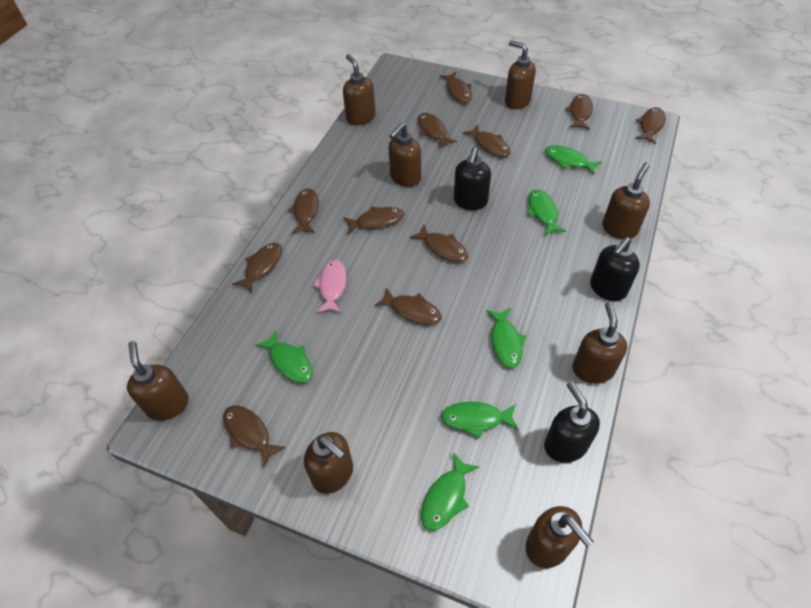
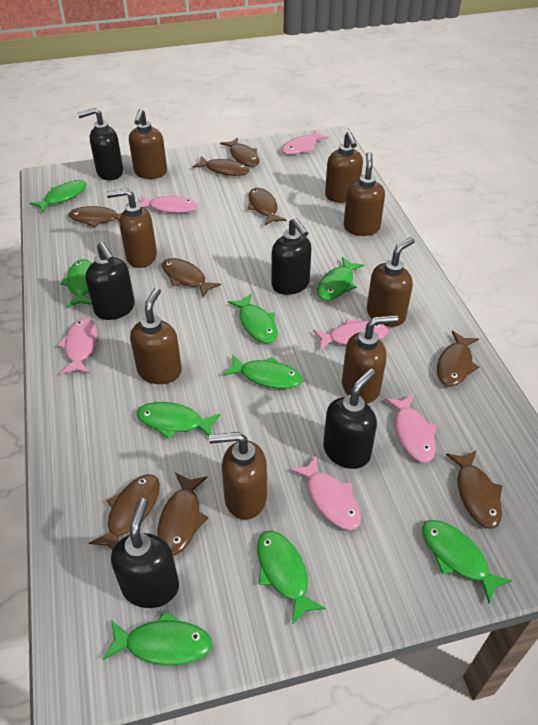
black soap dispenser: 3 -> 5
brown fish: 11 -> 9
green fish: 6 -> 9
pink fish: 1 -> 6

